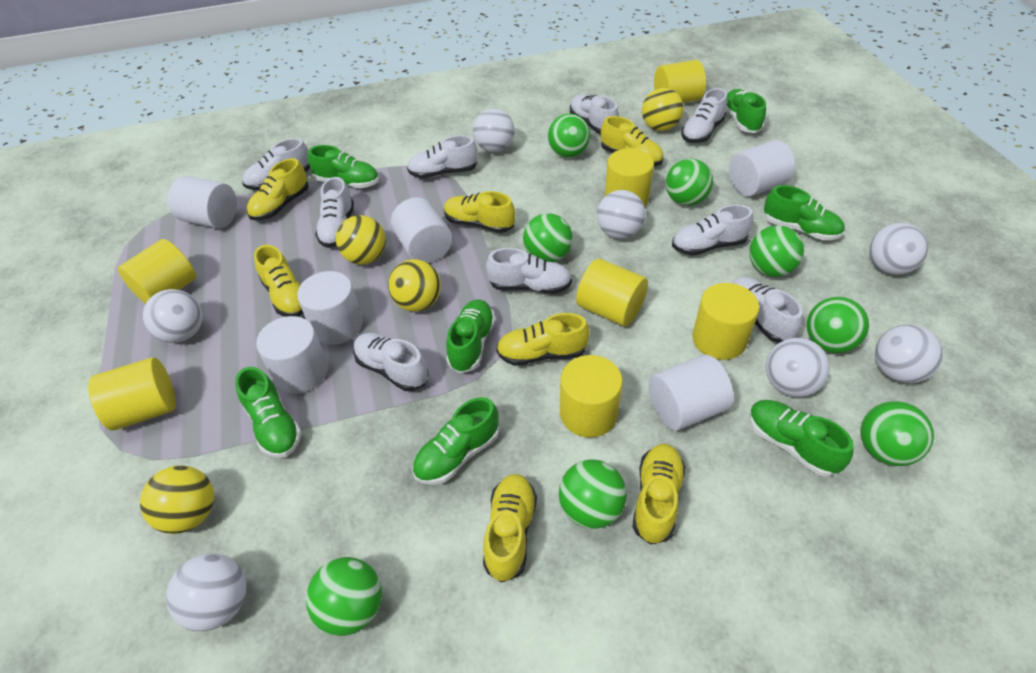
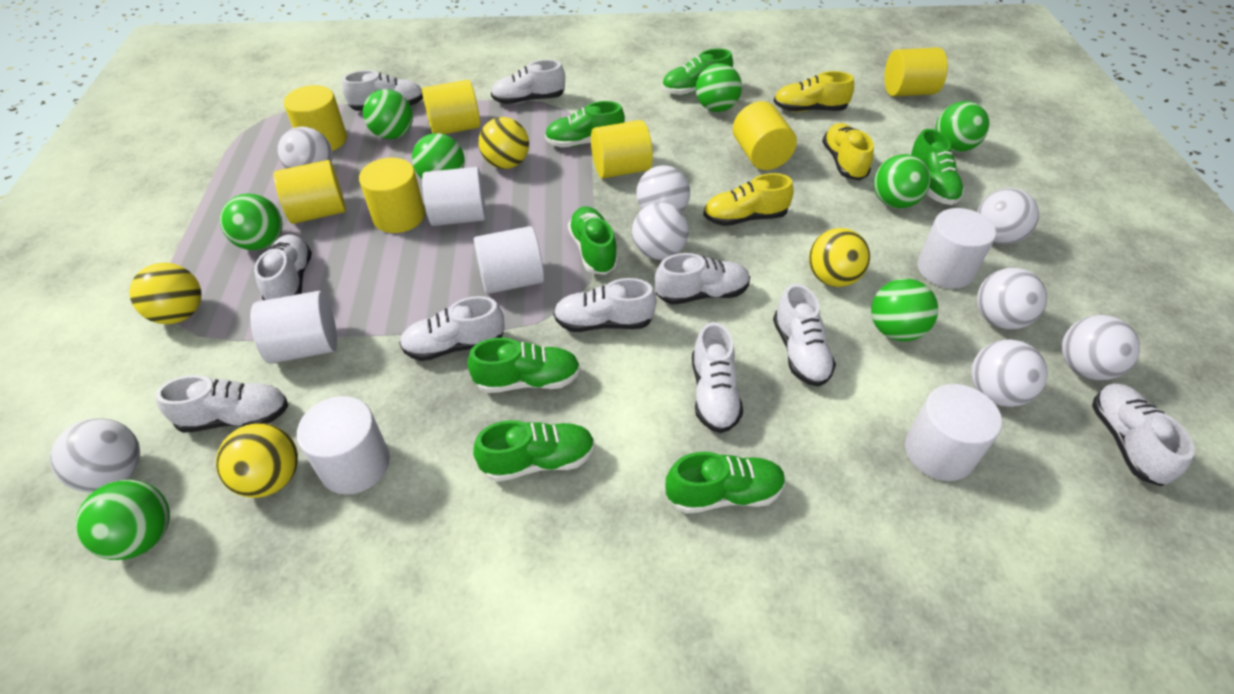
white ball: 7 -> 8
white shoe: 9 -> 10
yellow shoe: 7 -> 3

